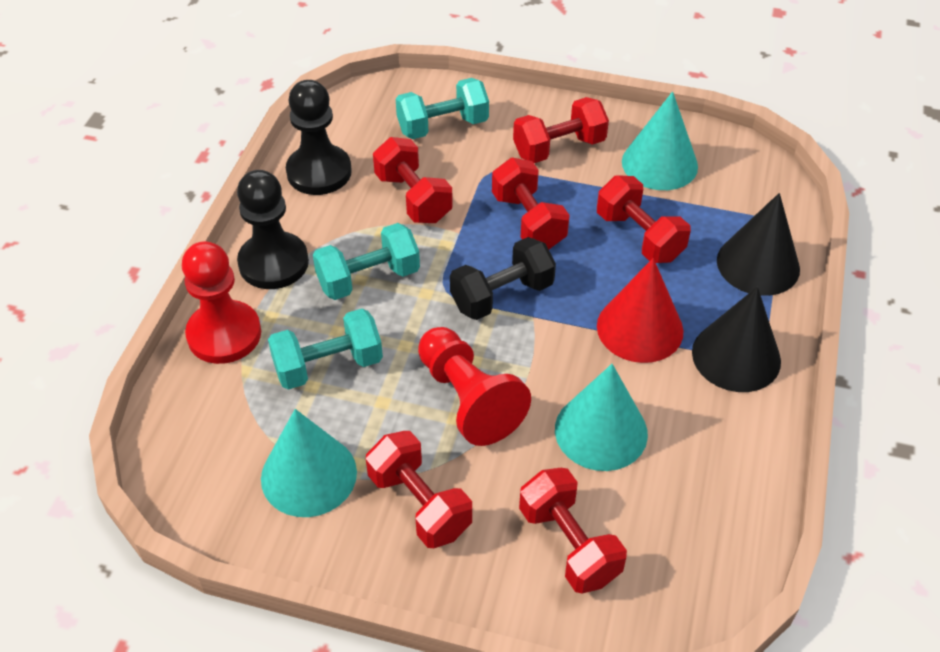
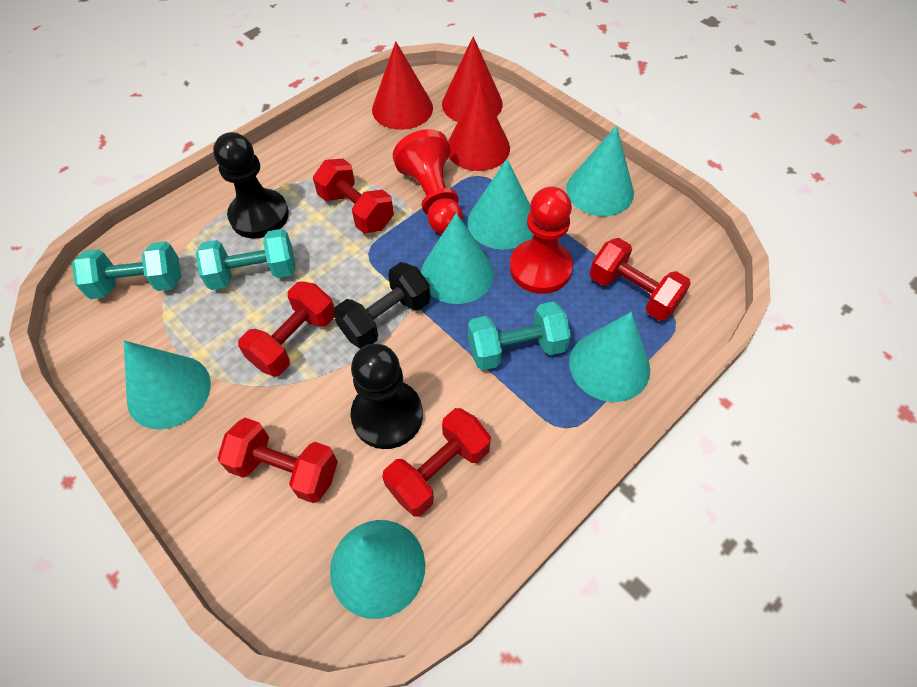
black cone: 2 -> 0
red cone: 1 -> 3
red dumbbell: 6 -> 5
turquoise cone: 3 -> 6

